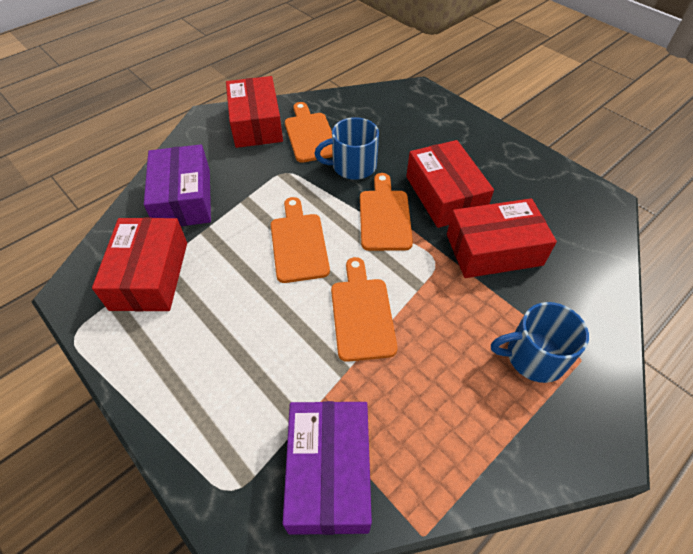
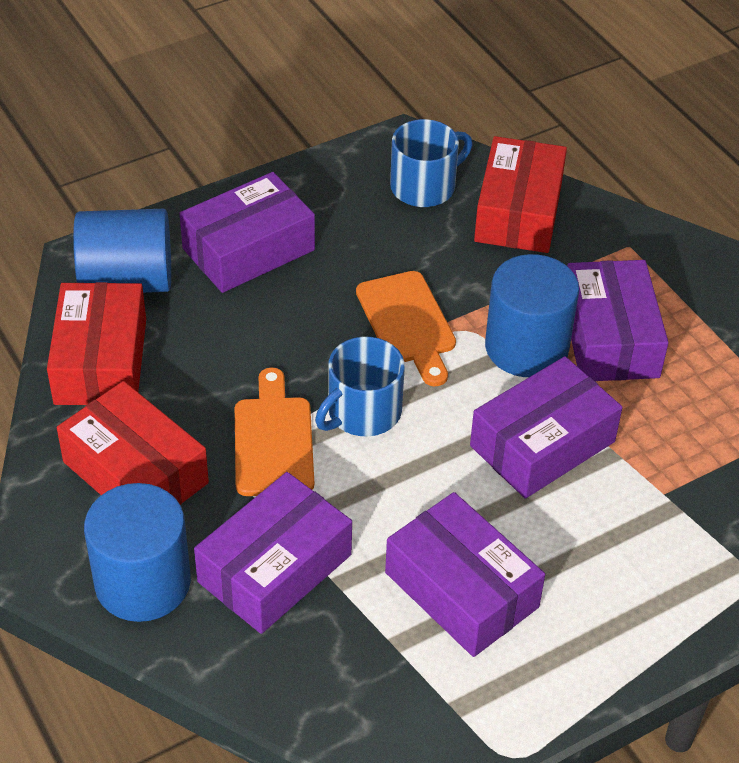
blue cylinder: 0 -> 3
orange cutting board: 4 -> 2
purple box: 2 -> 5
red box: 4 -> 3

